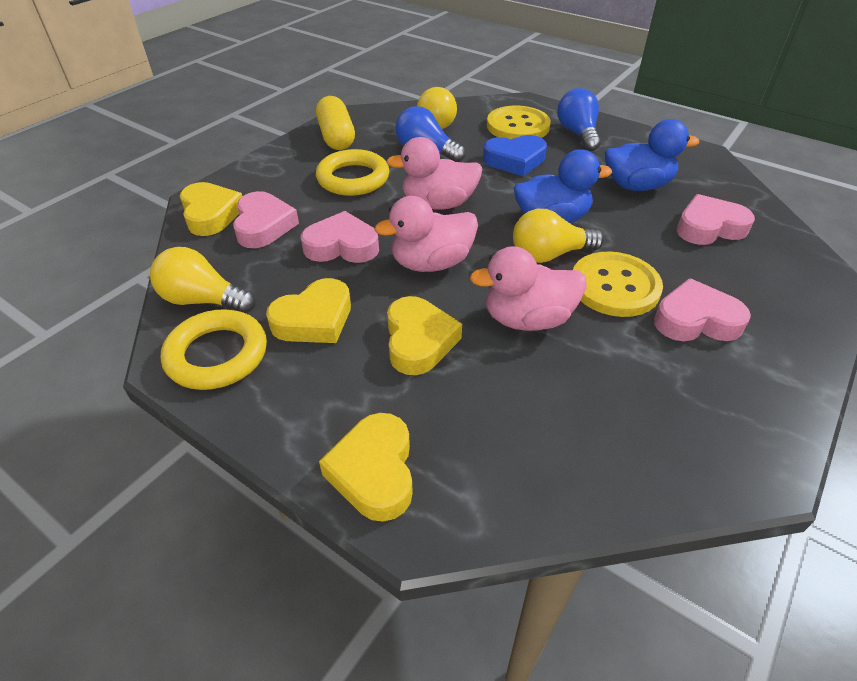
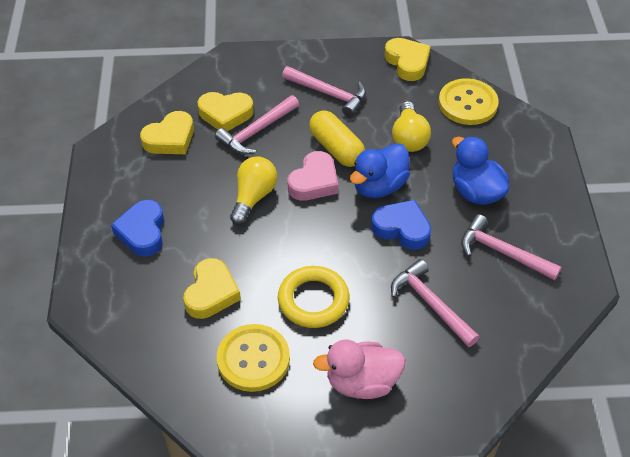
blue heart: 1 -> 2
blue light bulb: 2 -> 0
pink duck: 3 -> 1
pink hammer: 0 -> 4
pink heart: 4 -> 1
yellow light bulb: 3 -> 2
yellow ring: 2 -> 1

